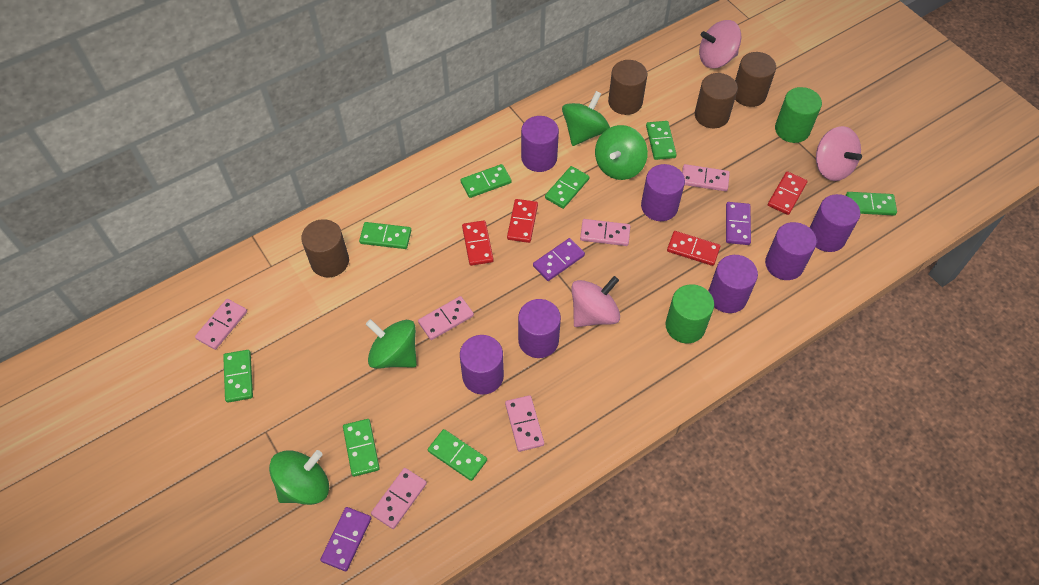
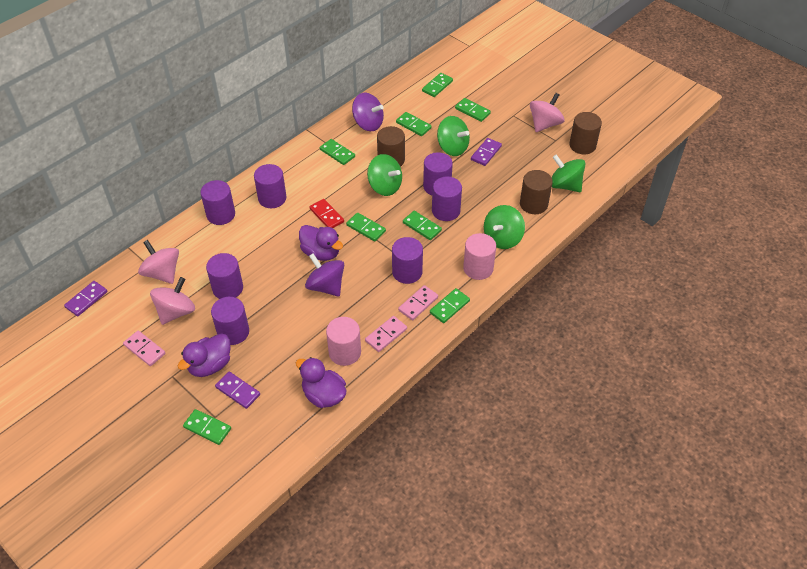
brown cylinder: 4 -> 3
green cylinder: 2 -> 0
pink cylinder: 0 -> 2
pink domino: 6 -> 3
purple duck: 0 -> 3
purple spinning top: 0 -> 2
red domino: 4 -> 1

